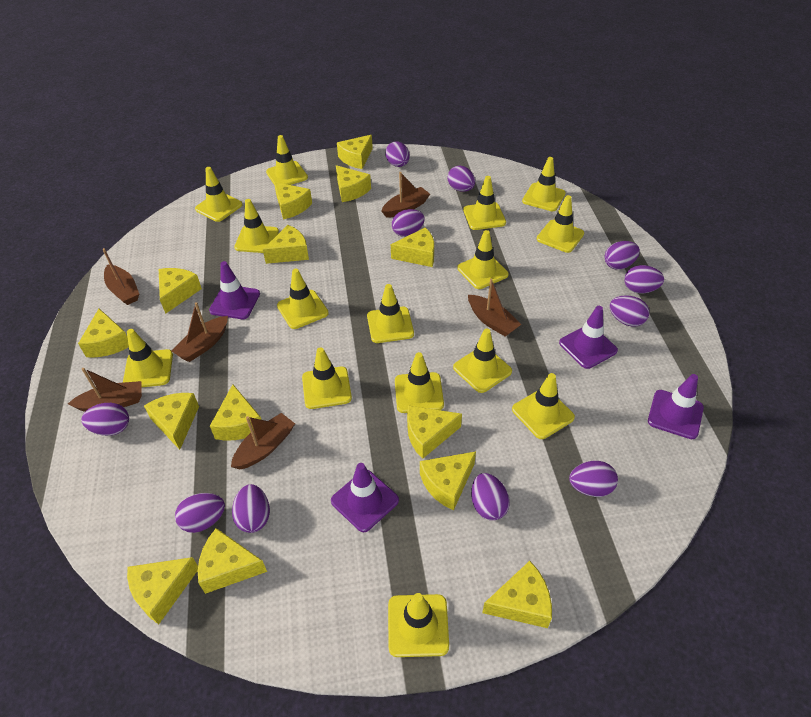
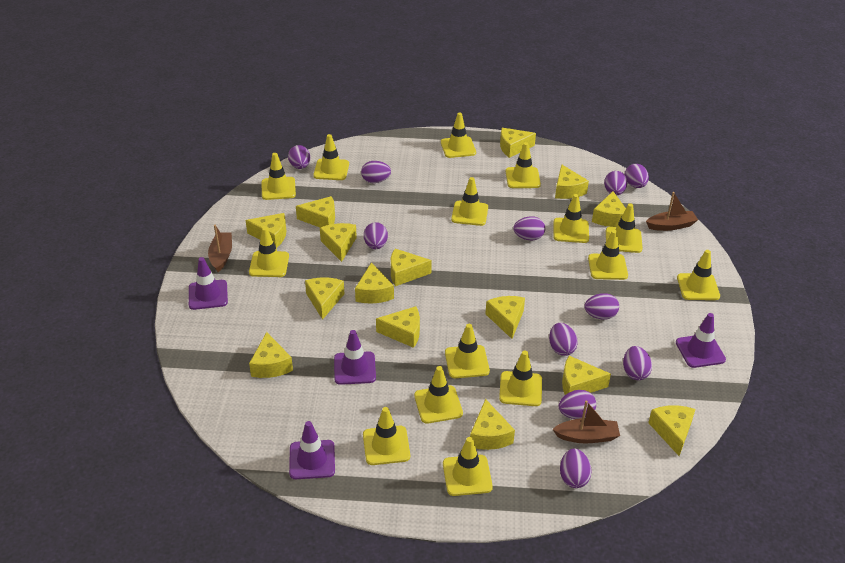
brown boat: 6 -> 3
yellow cheese: 14 -> 15

